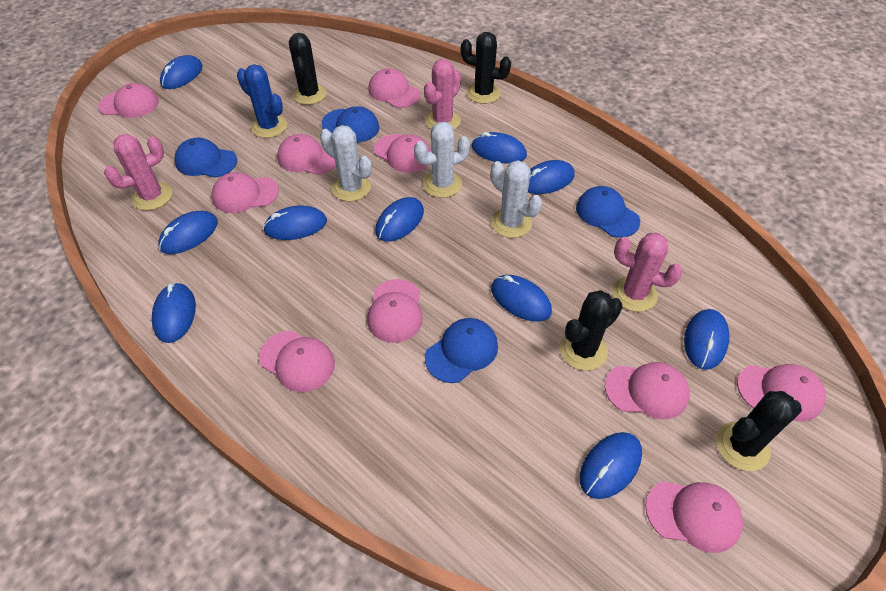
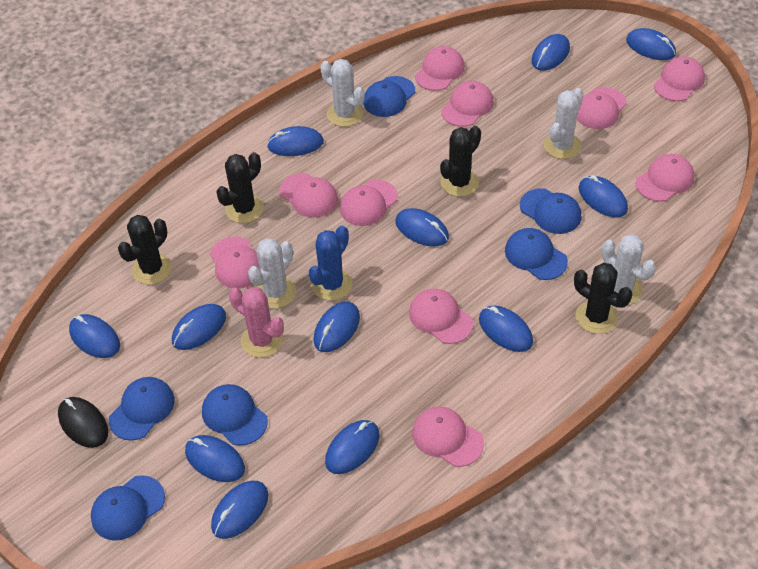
black mouse: 0 -> 1
blue cap: 4 -> 6
blue mouse: 10 -> 12
pink cactus: 3 -> 1
white cactus: 3 -> 4

